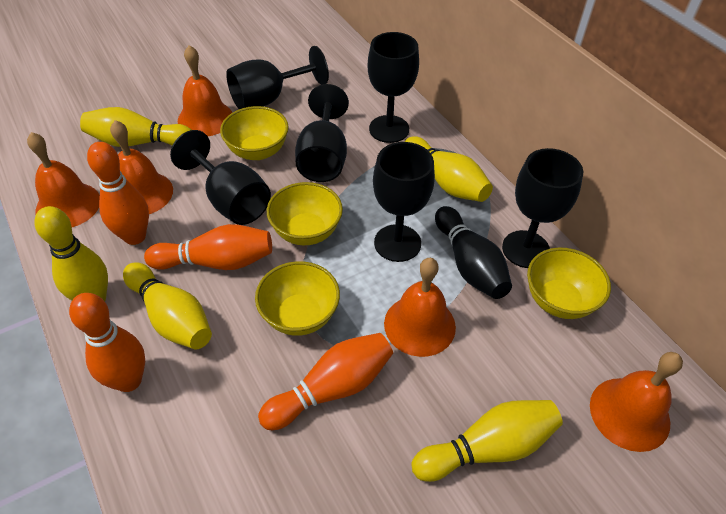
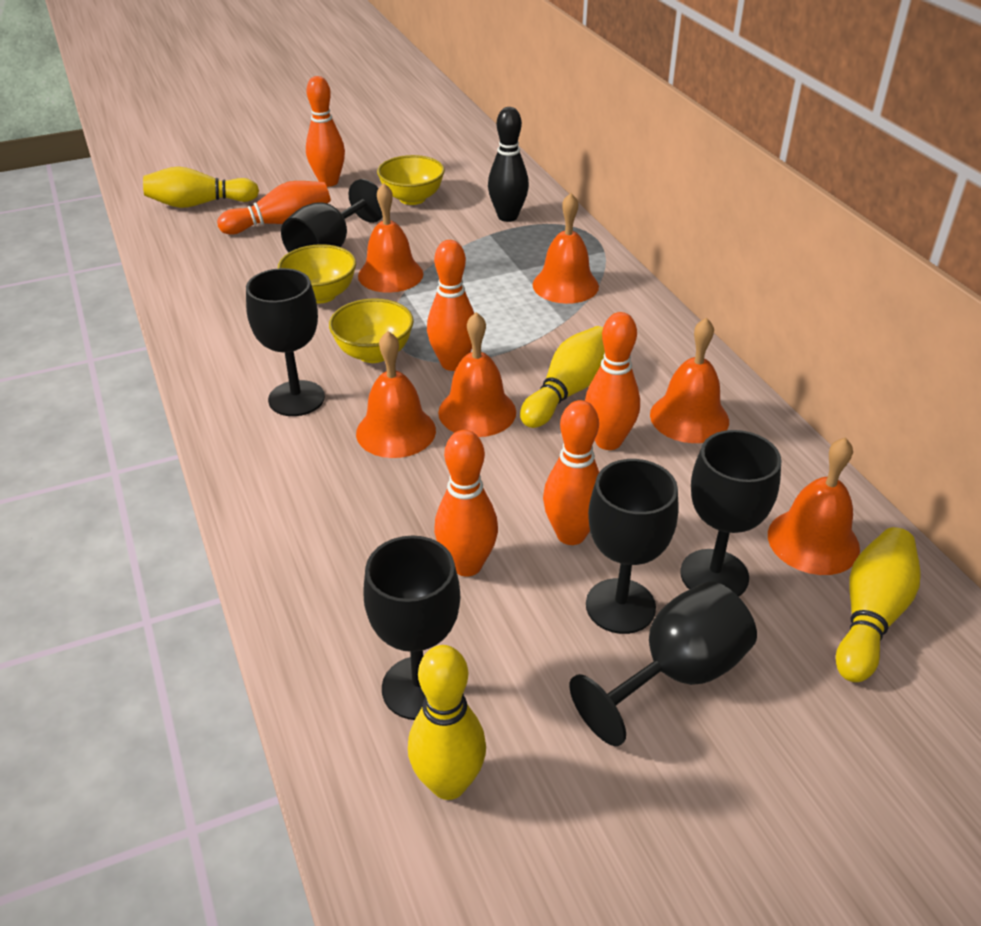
orange bell: 5 -> 6
orange bowling pin: 4 -> 6
yellow bowl: 4 -> 3
yellow bowling pin: 5 -> 4

